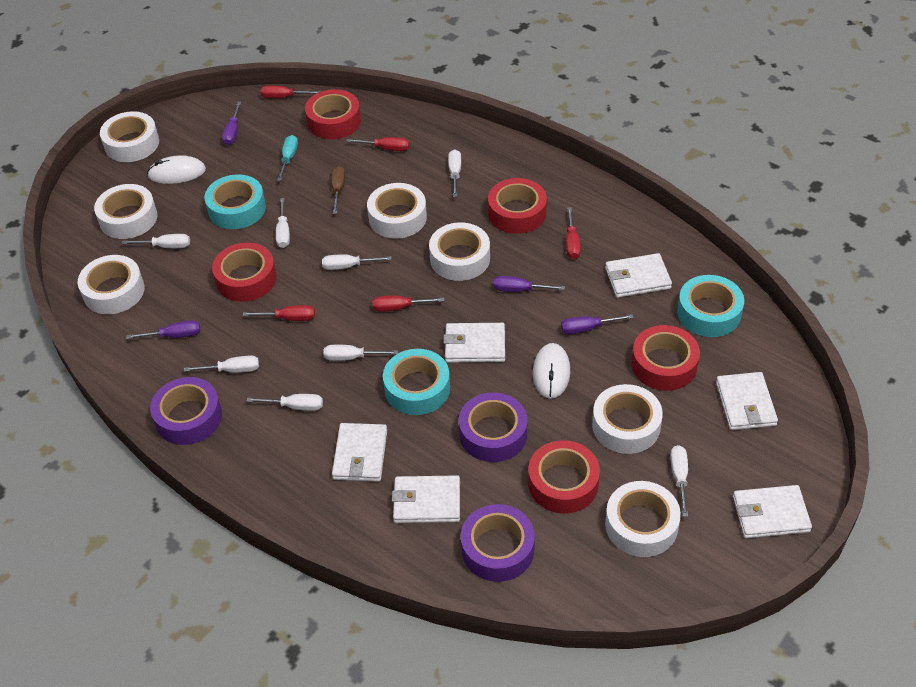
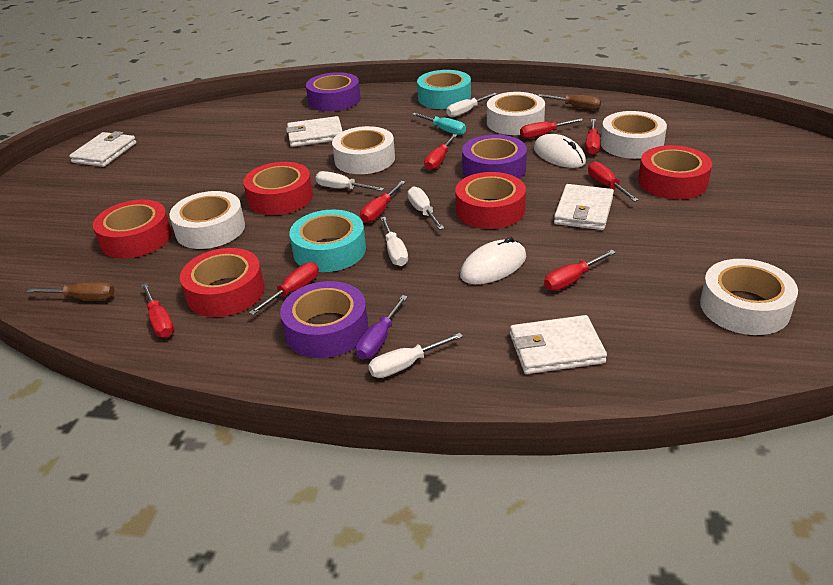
brown screwdriver: 1 -> 2
purple screwdriver: 4 -> 1
red screwdriver: 5 -> 8
turquoise tape: 3 -> 2
white screwdriver: 8 -> 5
white tape: 7 -> 5
white wallet: 6 -> 4

